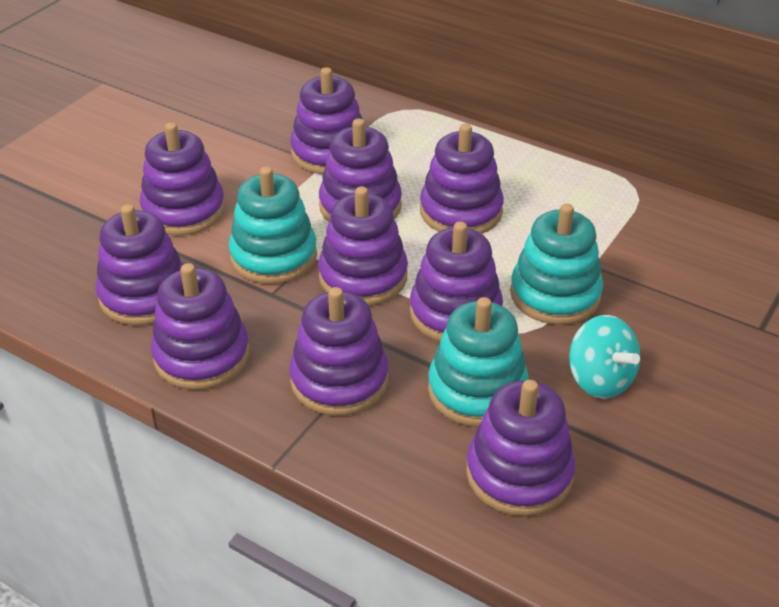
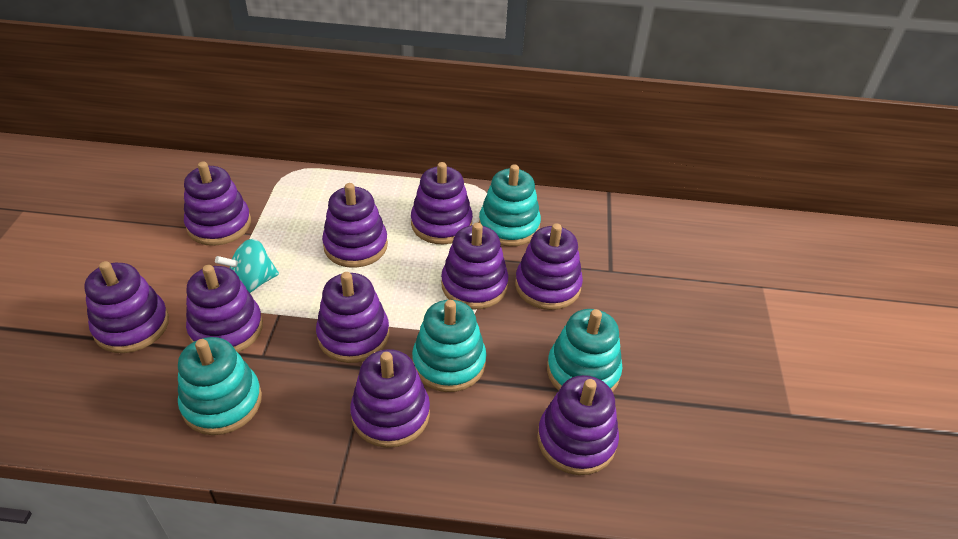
turquoise stacking toy: 3 -> 4

